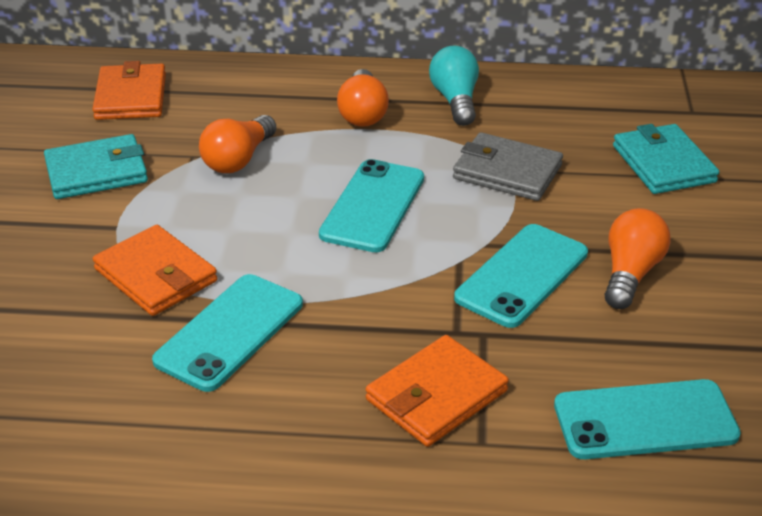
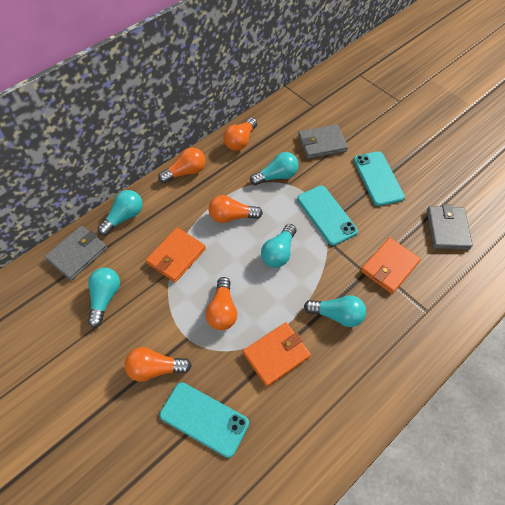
grey wallet: 1 -> 3
orange light bulb: 3 -> 5
turquoise light bulb: 1 -> 5
turquoise phone: 4 -> 3
turquoise wallet: 2 -> 0

